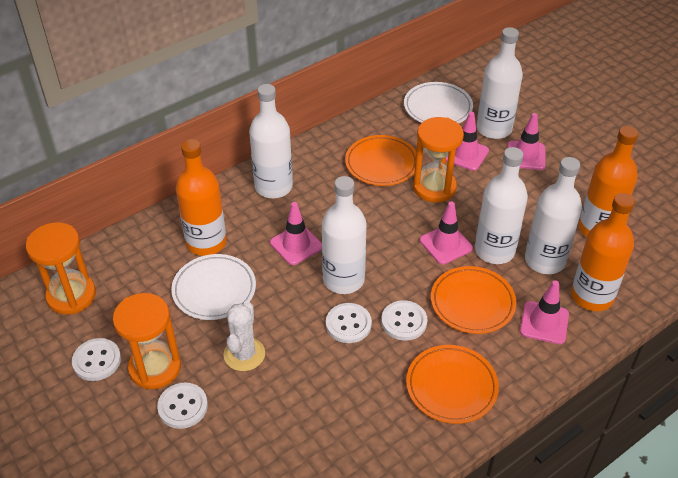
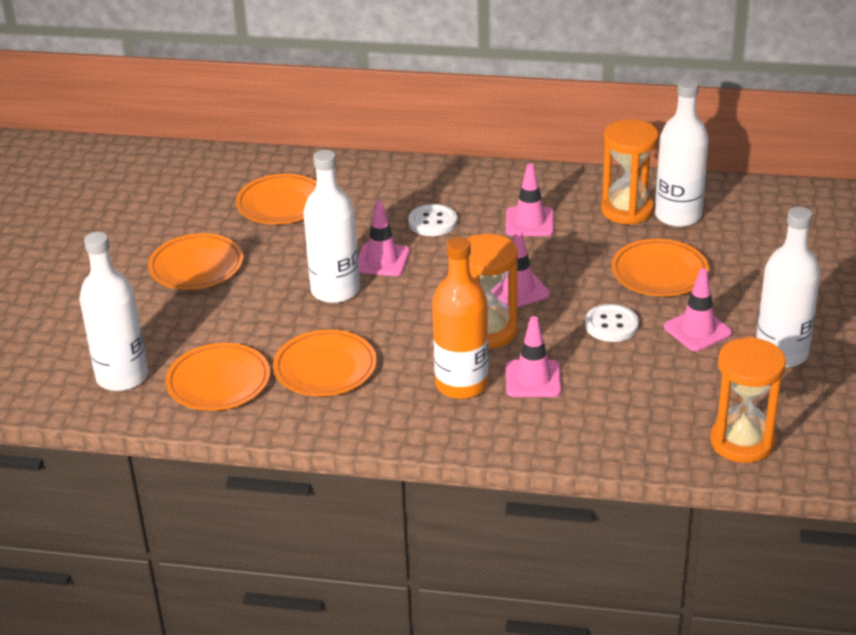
orange bottle: 3 -> 1
orange plate: 3 -> 5
white bottle: 5 -> 4
white button: 4 -> 2
white cactus: 1 -> 0
white plate: 2 -> 0

